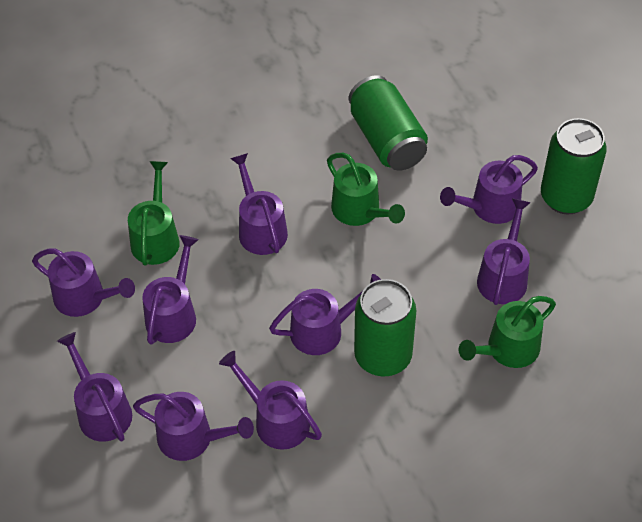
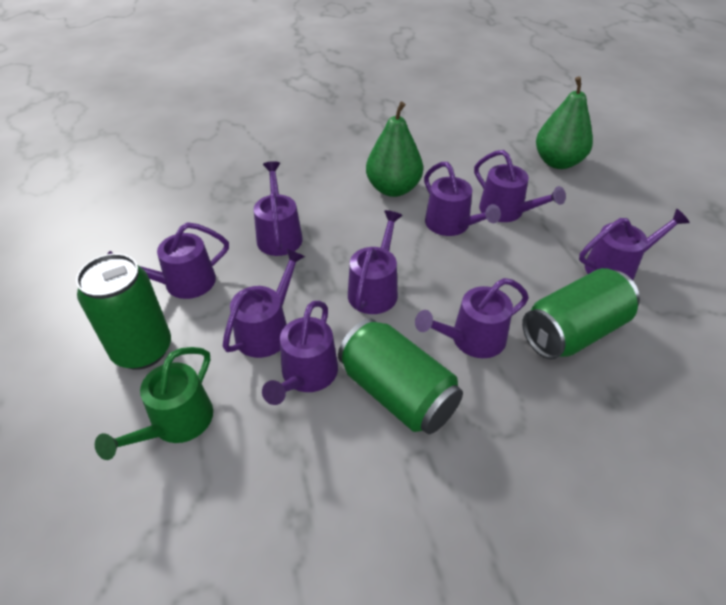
green pear: 0 -> 2
green watering can: 3 -> 1

